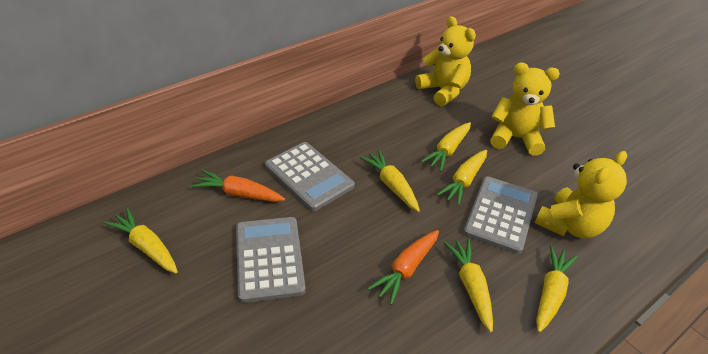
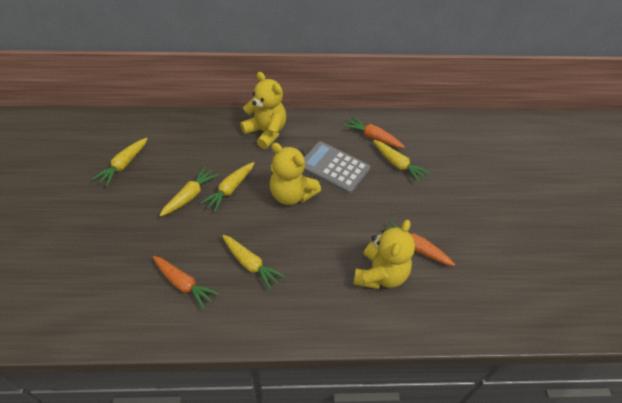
grey calculator: 3 -> 1
orange carrot: 2 -> 3
yellow carrot: 6 -> 5

